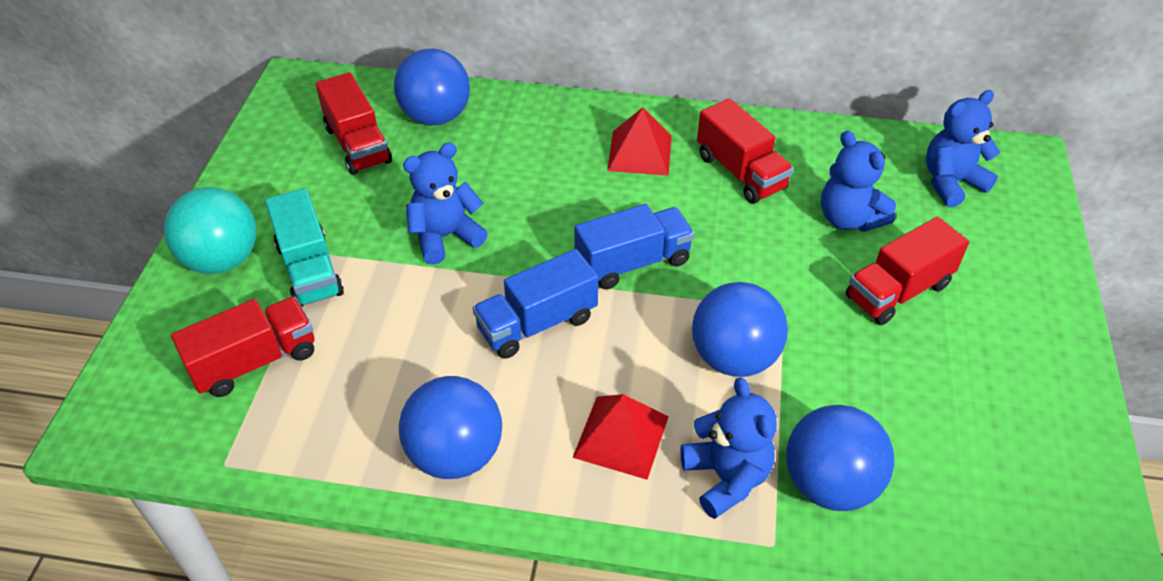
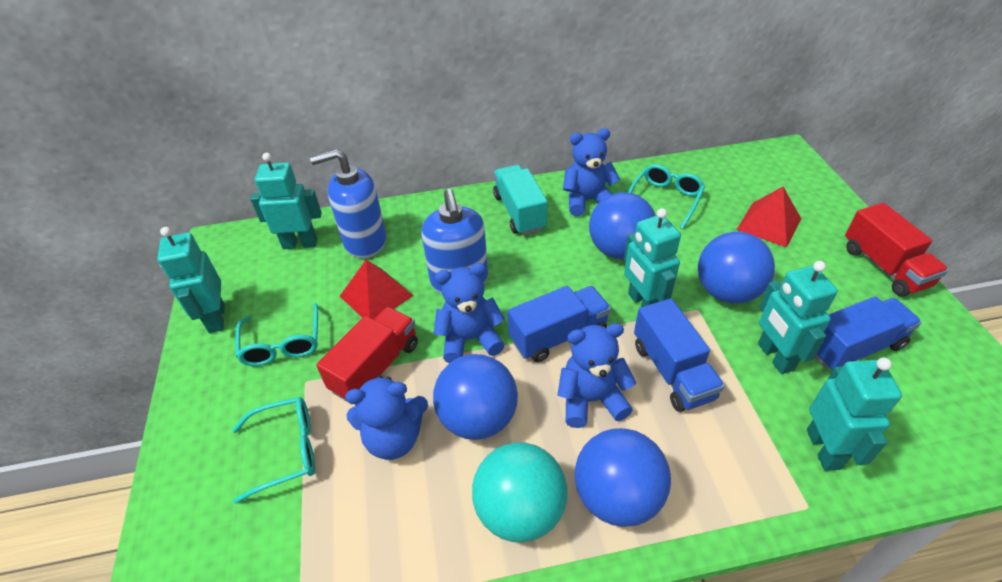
blue soap dispenser: 0 -> 2
blue truck: 2 -> 3
red truck: 4 -> 2
turquoise glasses: 0 -> 3
turquoise robot: 0 -> 5

